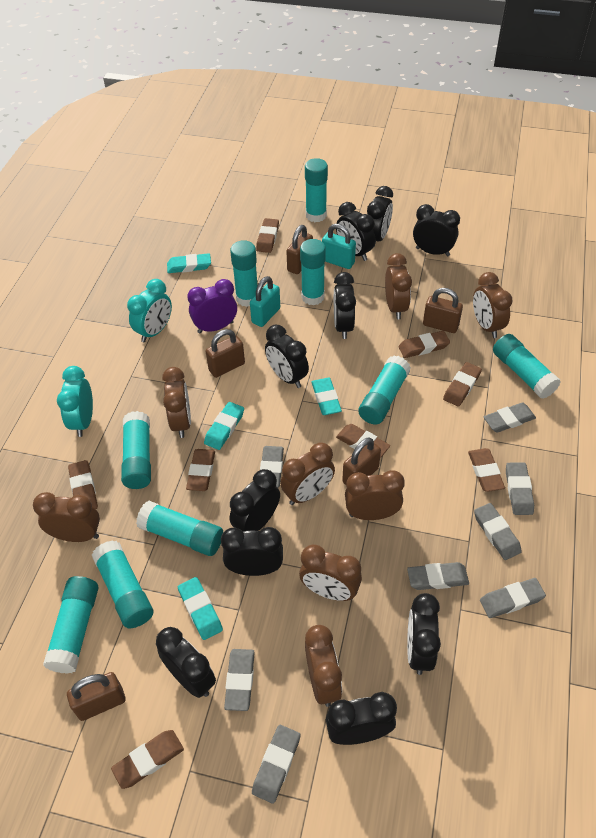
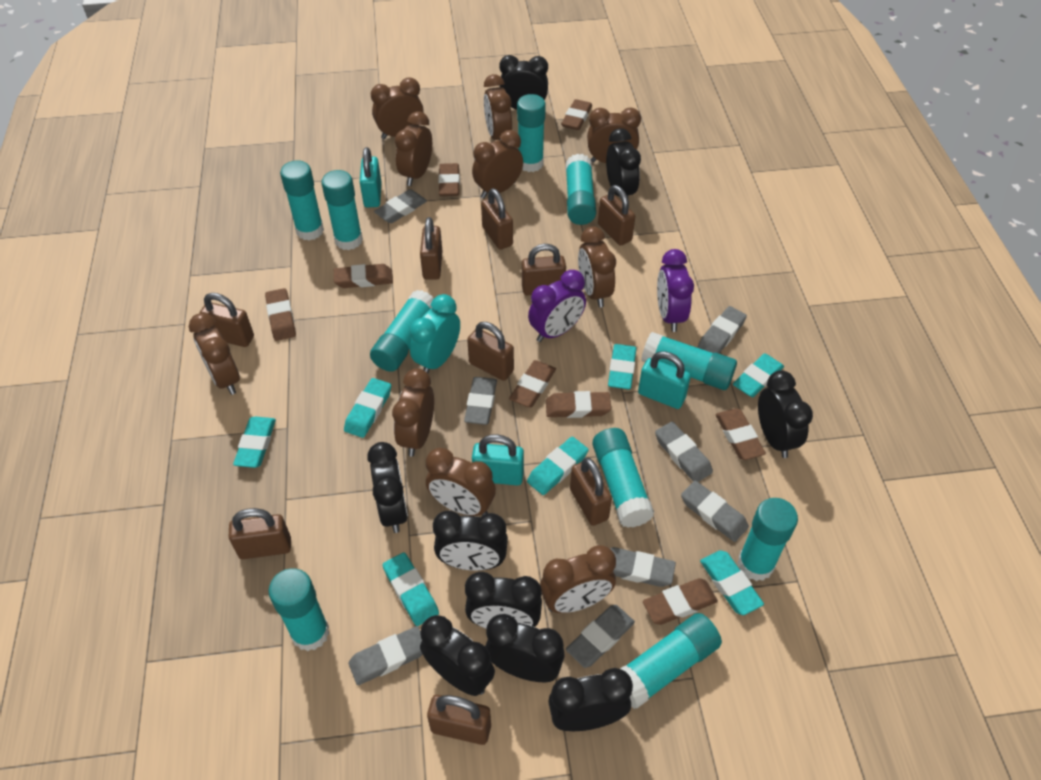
black clock: 10 -> 9
brown clock: 8 -> 10
brown padlock: 5 -> 9
purple clock: 1 -> 2
turquoise clock: 2 -> 1
turquoise eraser: 4 -> 7
turquoise glue stick: 9 -> 10
turquoise padlock: 2 -> 3

